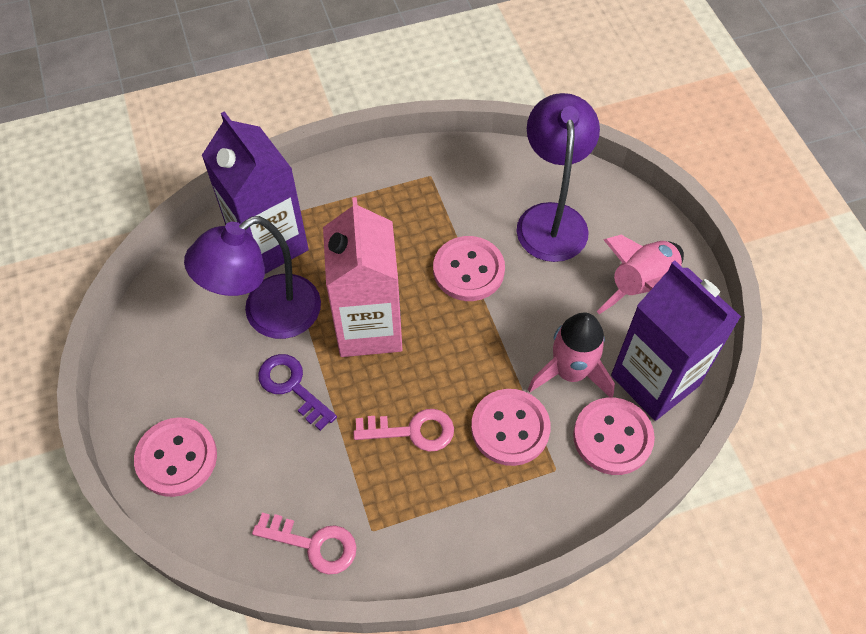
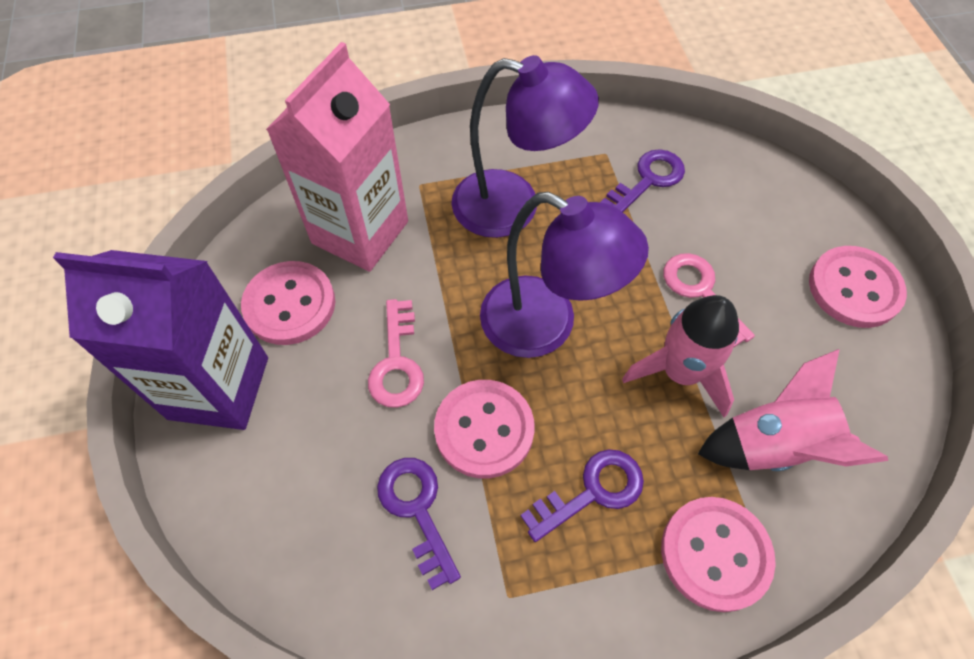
purple carton: 2 -> 1
purple key: 1 -> 3

